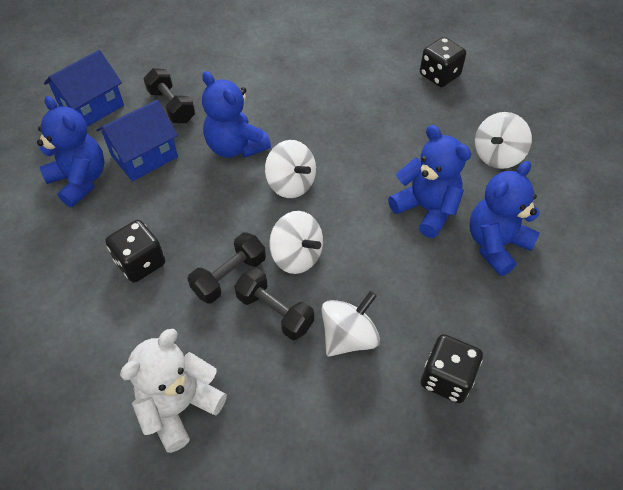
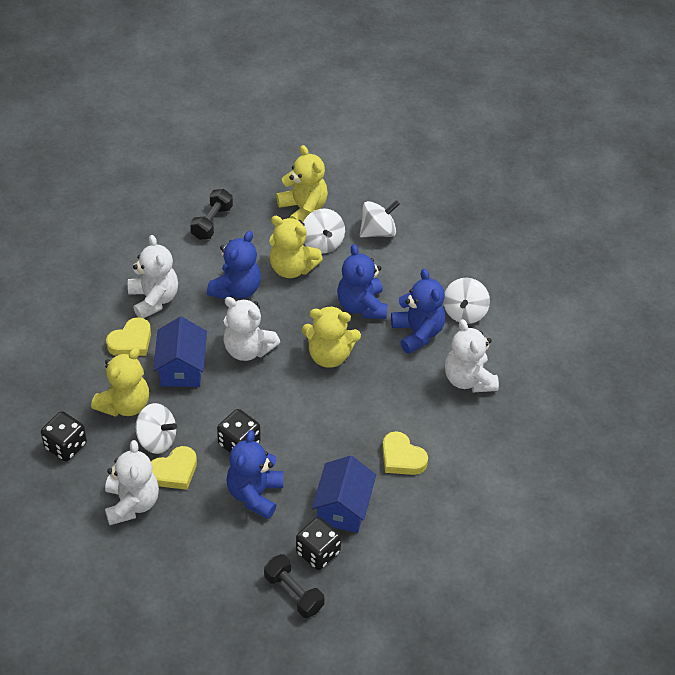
black dumbbell: 3 -> 2
white teddy bear: 1 -> 4
yellow heart: 0 -> 3
yellow teddy bear: 0 -> 4

